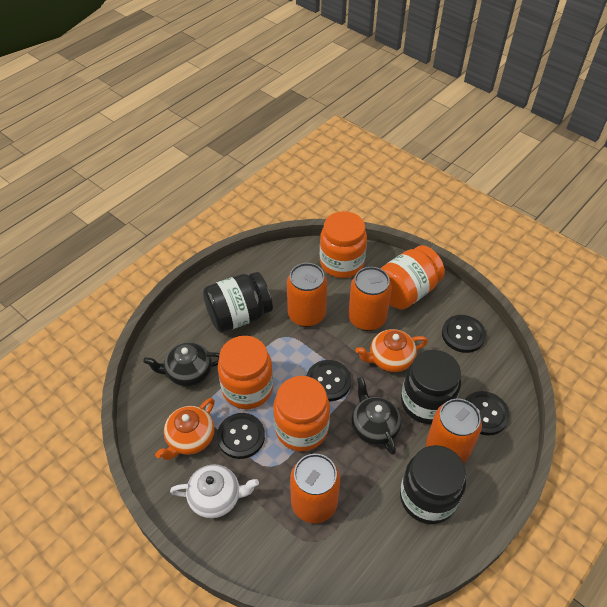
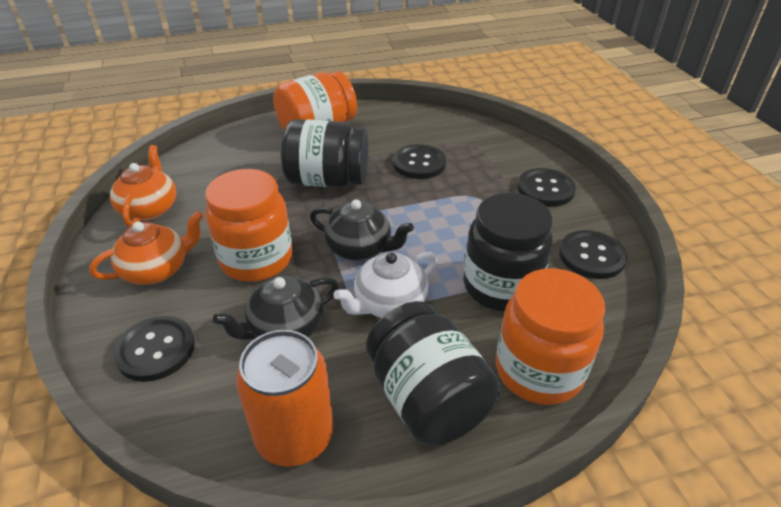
orange can: 4 -> 1
orange jar: 4 -> 3

